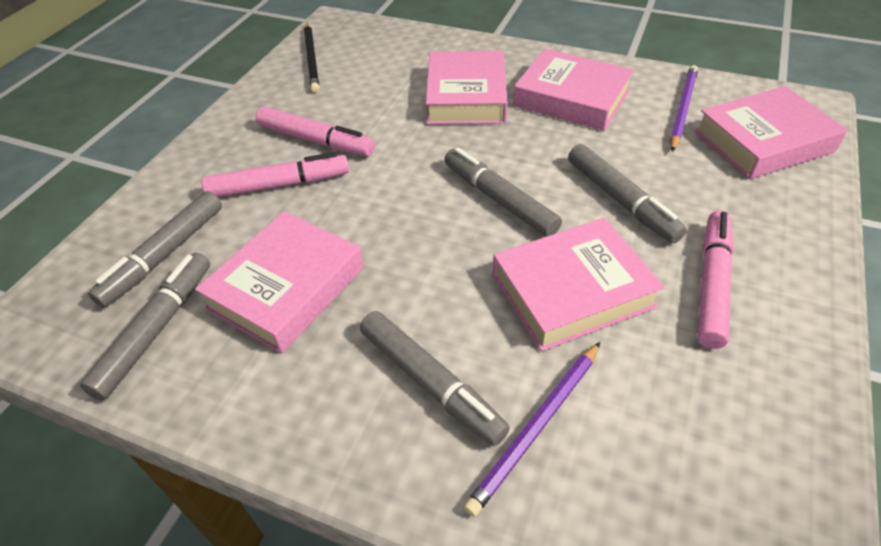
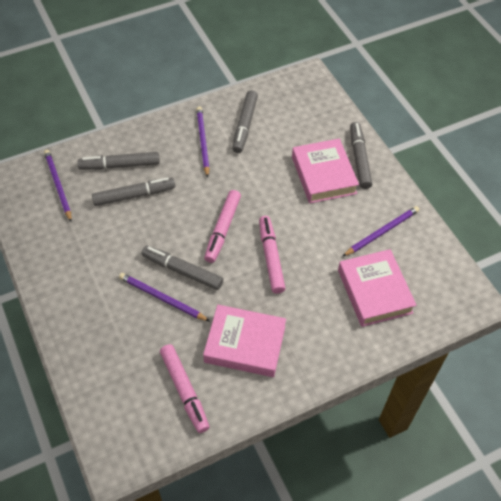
black pencil: 1 -> 0
pink book: 5 -> 3
purple pencil: 2 -> 4

